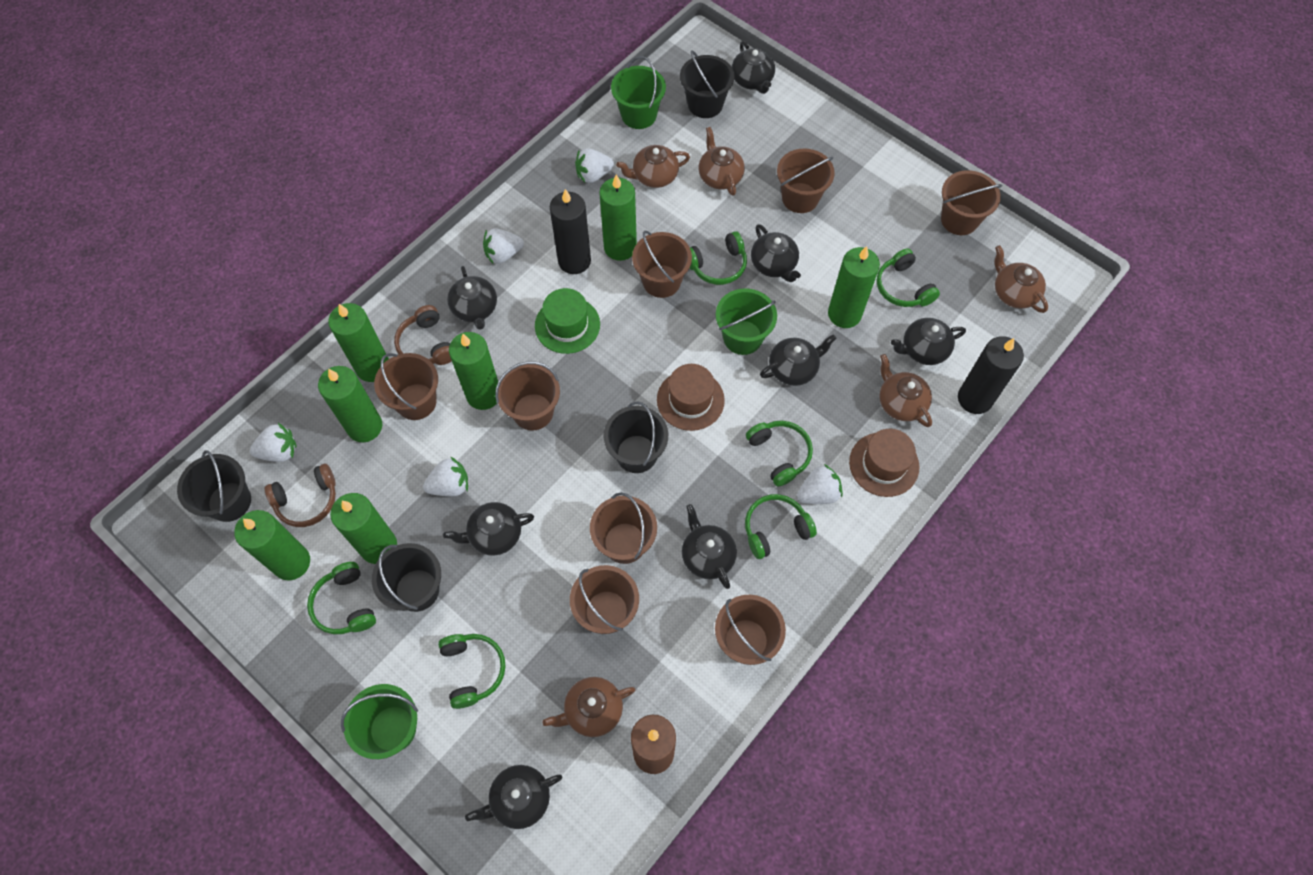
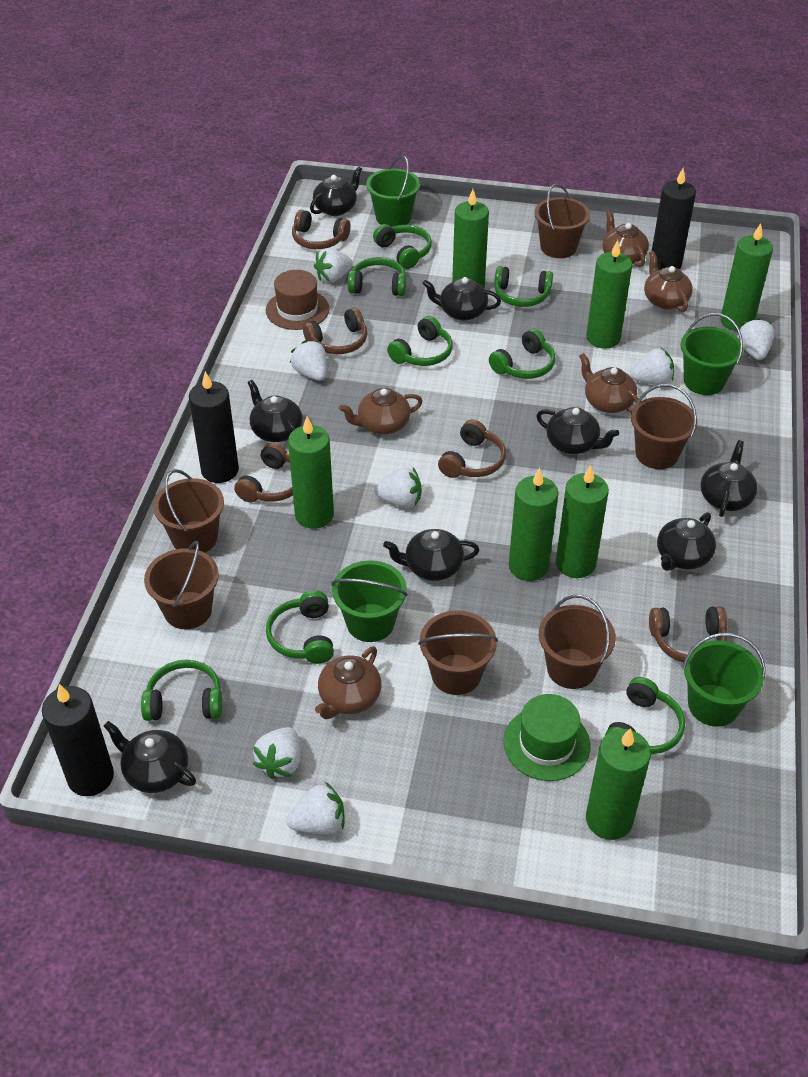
black bucket: 4 -> 0
black candle: 2 -> 3
brown bucket: 8 -> 6
brown candle: 1 -> 0
brown hat: 2 -> 1
brown headphones: 2 -> 5
green bucket: 3 -> 4
green headphones: 6 -> 8
white strawberry: 5 -> 7

